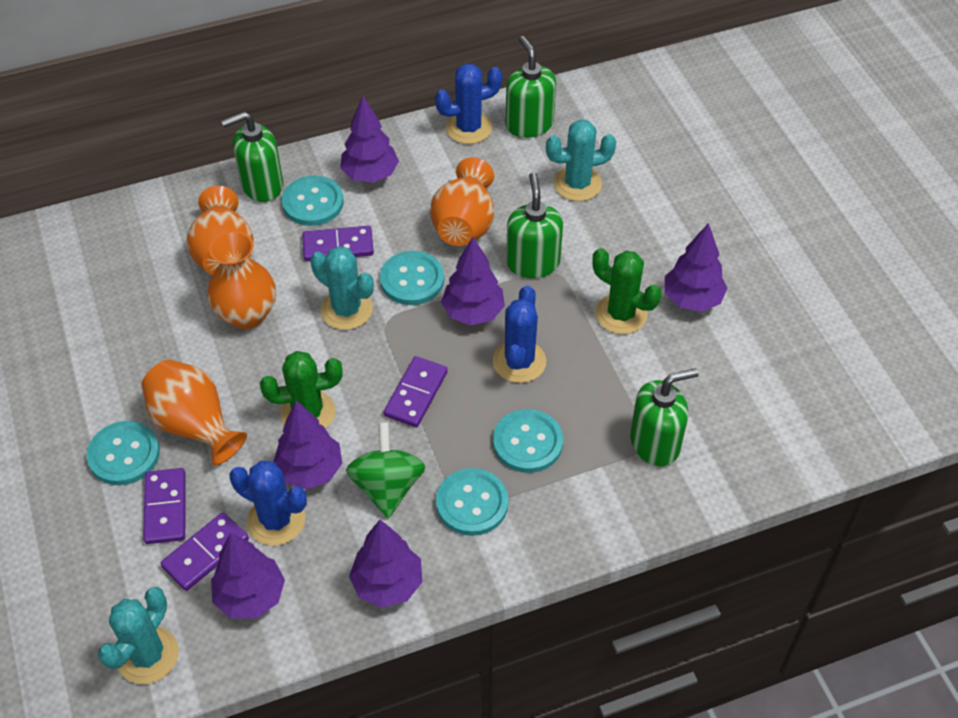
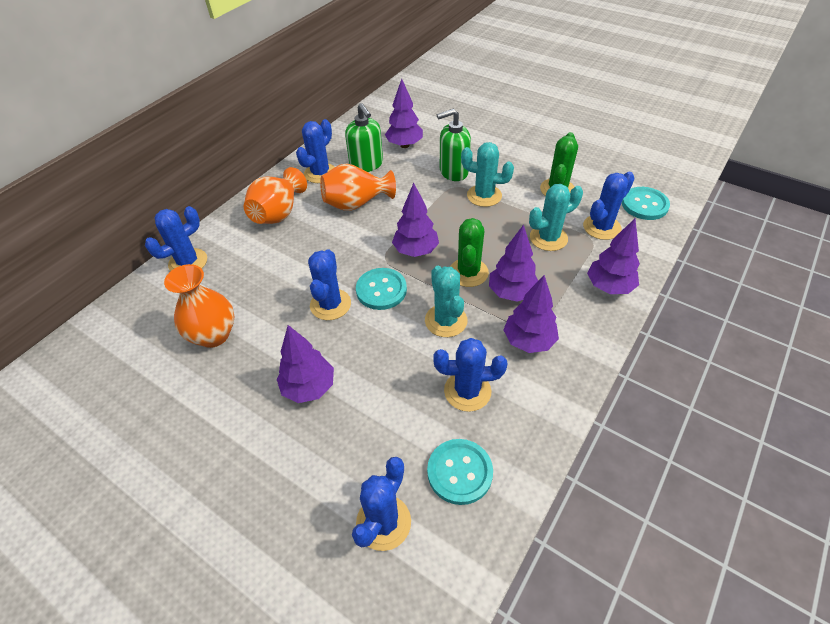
blue cactus: 3 -> 6
green soap dispenser: 4 -> 2
green spinning top: 1 -> 0
orange vase: 4 -> 3
purple domino: 4 -> 0
turquoise button: 5 -> 3

